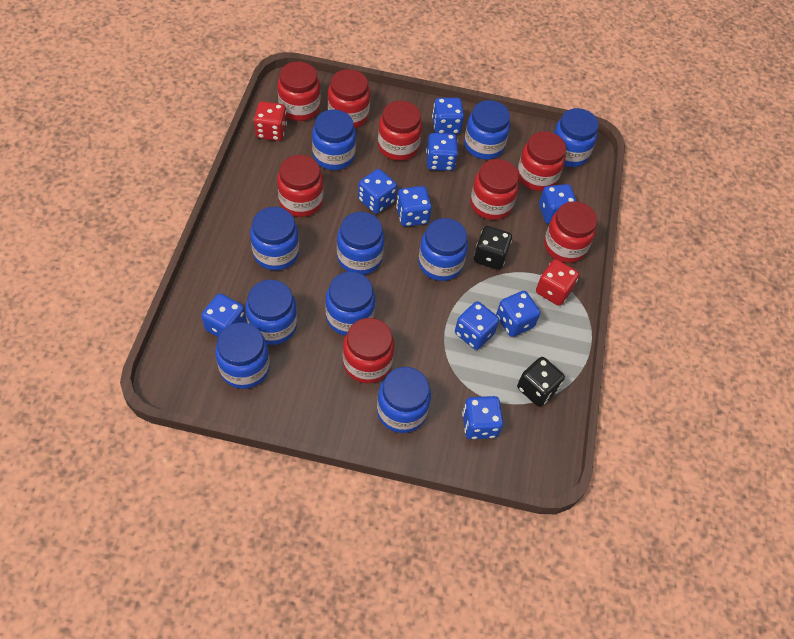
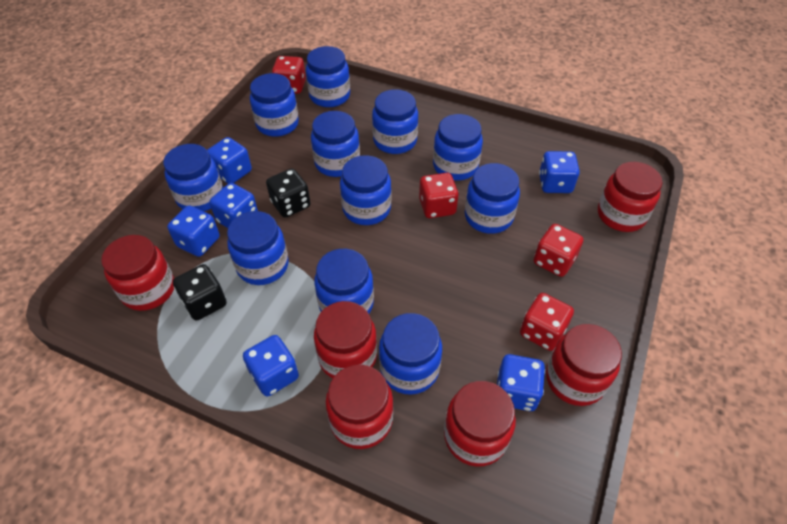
blue dice: 9 -> 6
blue jar: 10 -> 11
red dice: 2 -> 4
red jar: 8 -> 6

